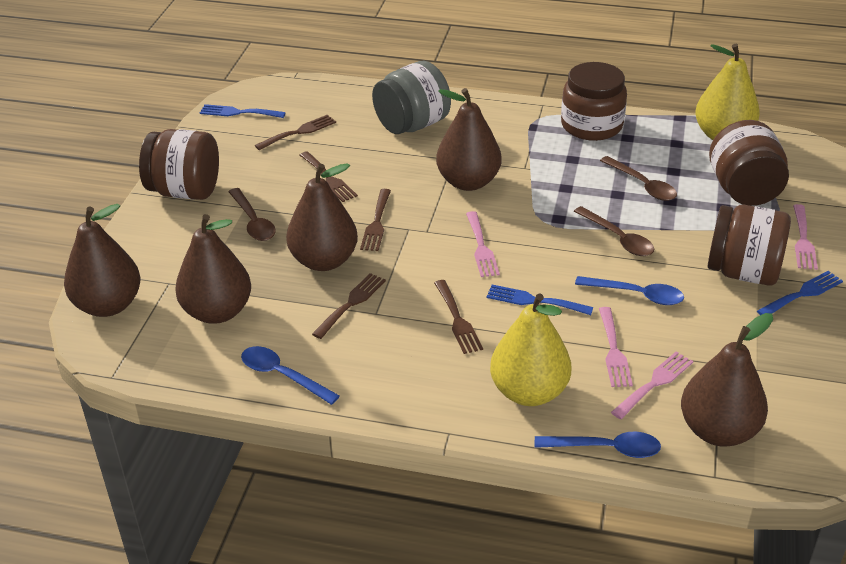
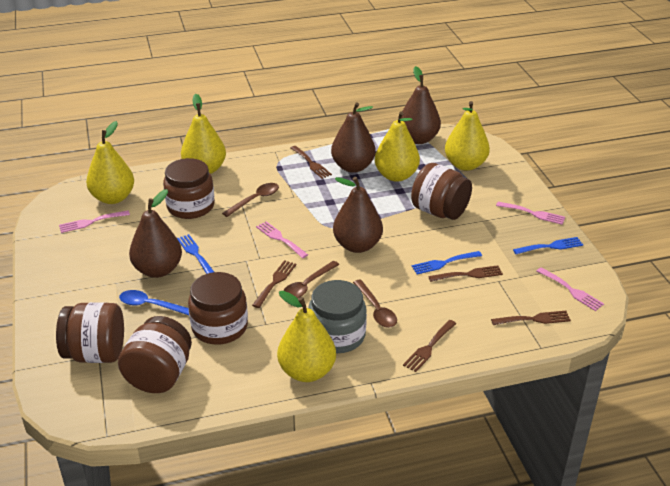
blue spoon: 3 -> 1
brown jar: 4 -> 5
brown pear: 5 -> 4
yellow pear: 2 -> 5

